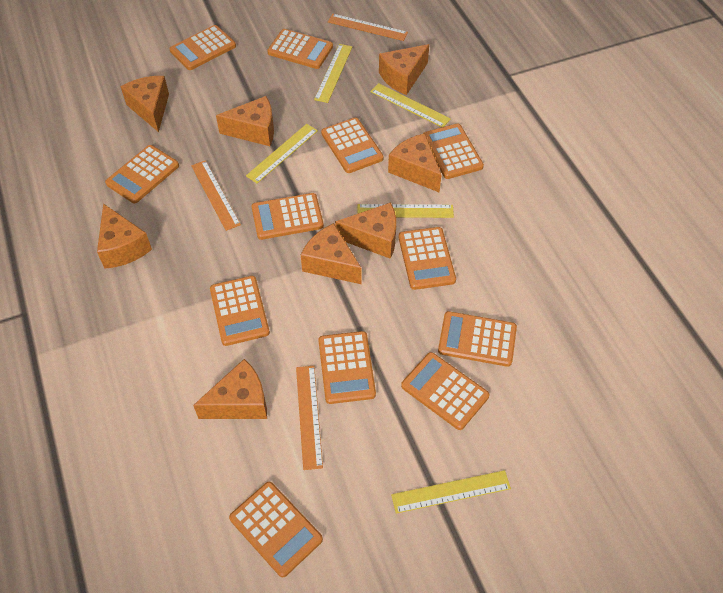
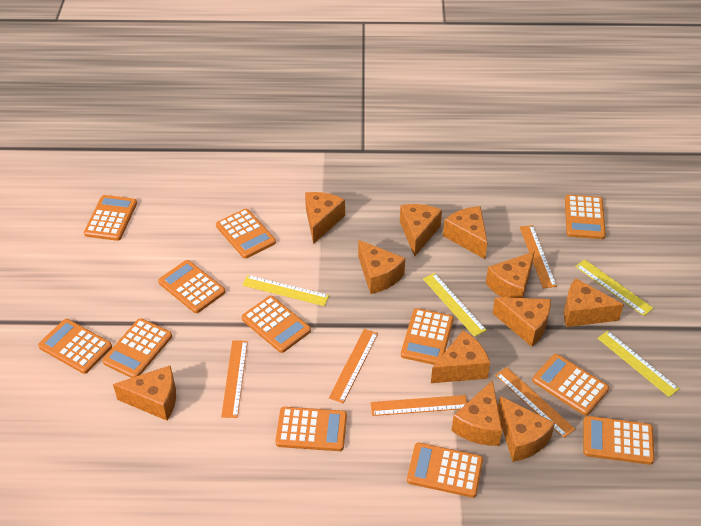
orange cheese: 8 -> 11
orange ruler: 3 -> 5
yellow ruler: 5 -> 4

